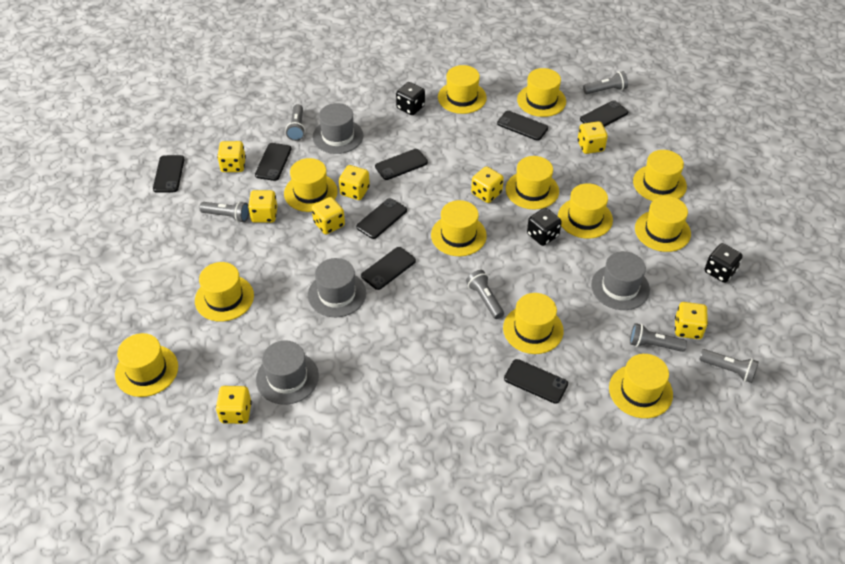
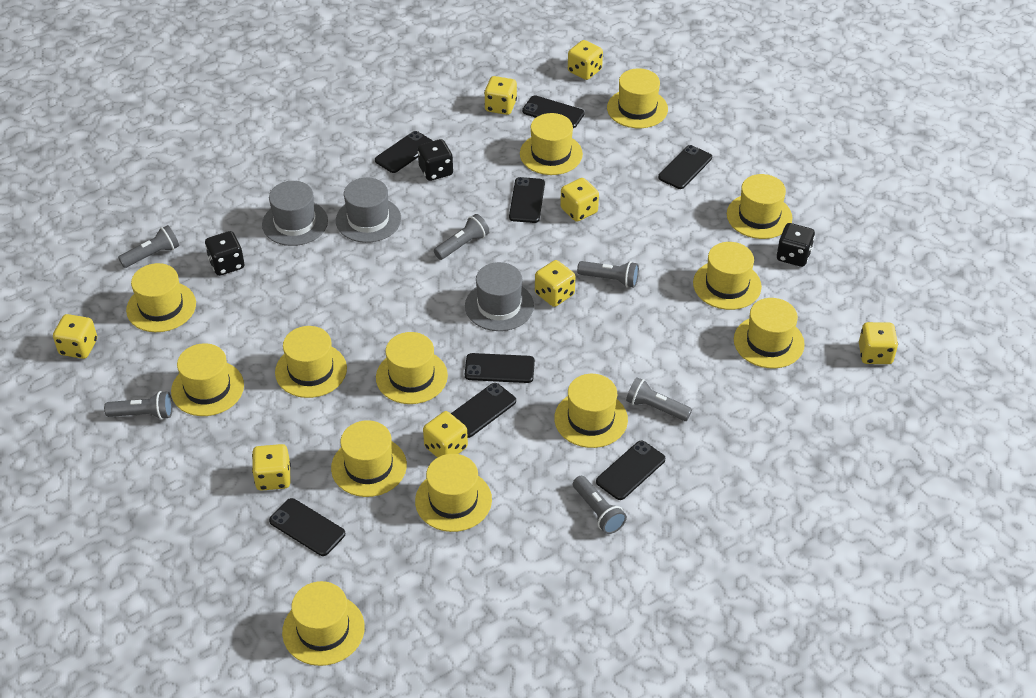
grey hat: 4 -> 3
yellow hat: 12 -> 13

